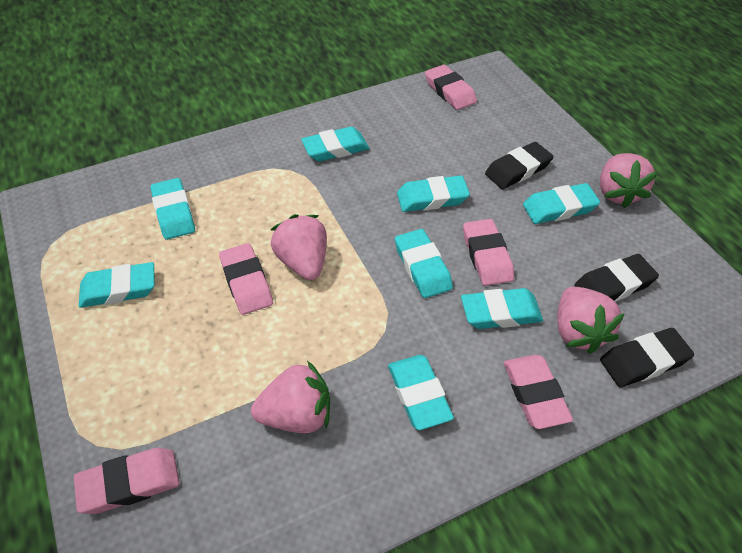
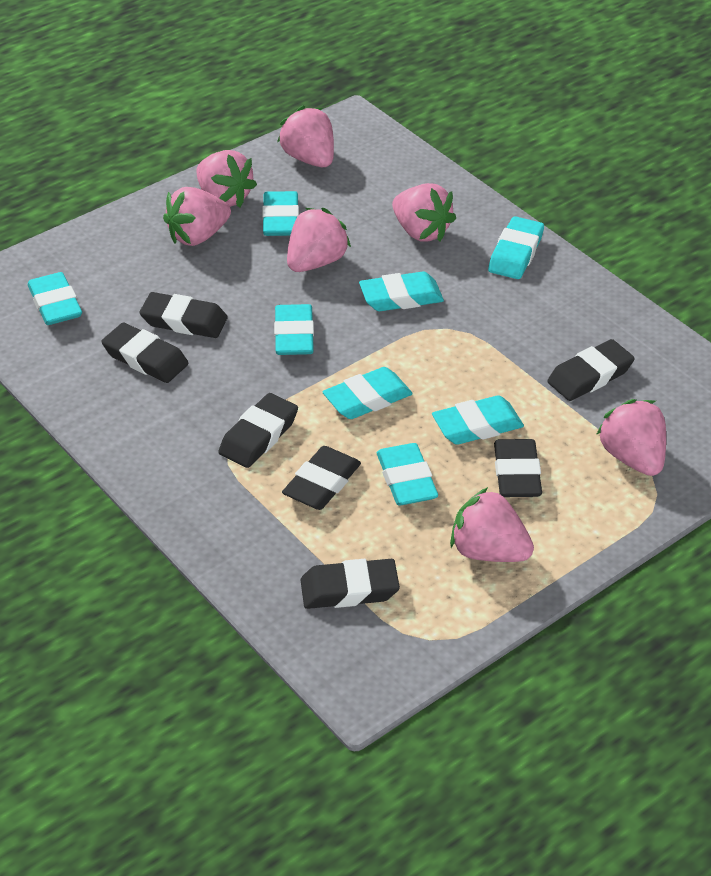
black eraser: 3 -> 7
pink eraser: 5 -> 0
pink strawberry: 4 -> 7

